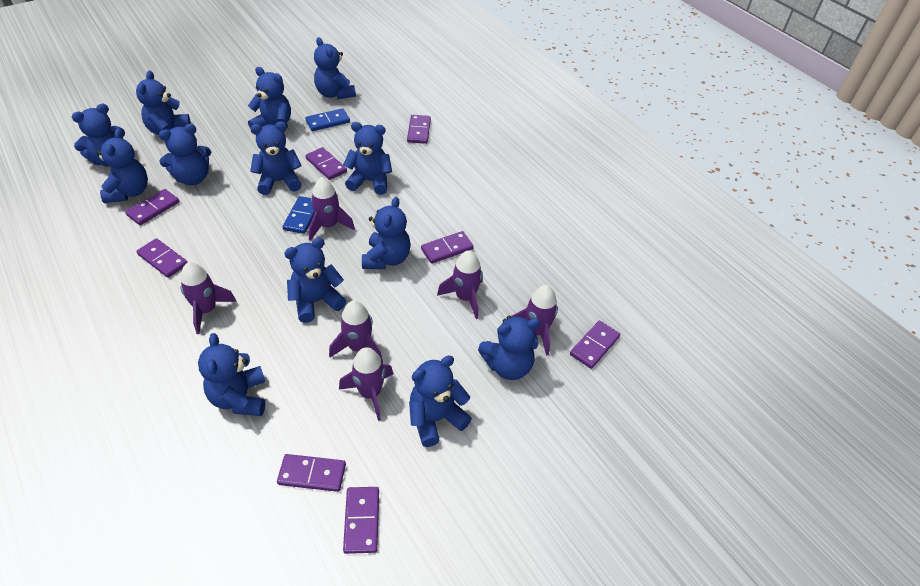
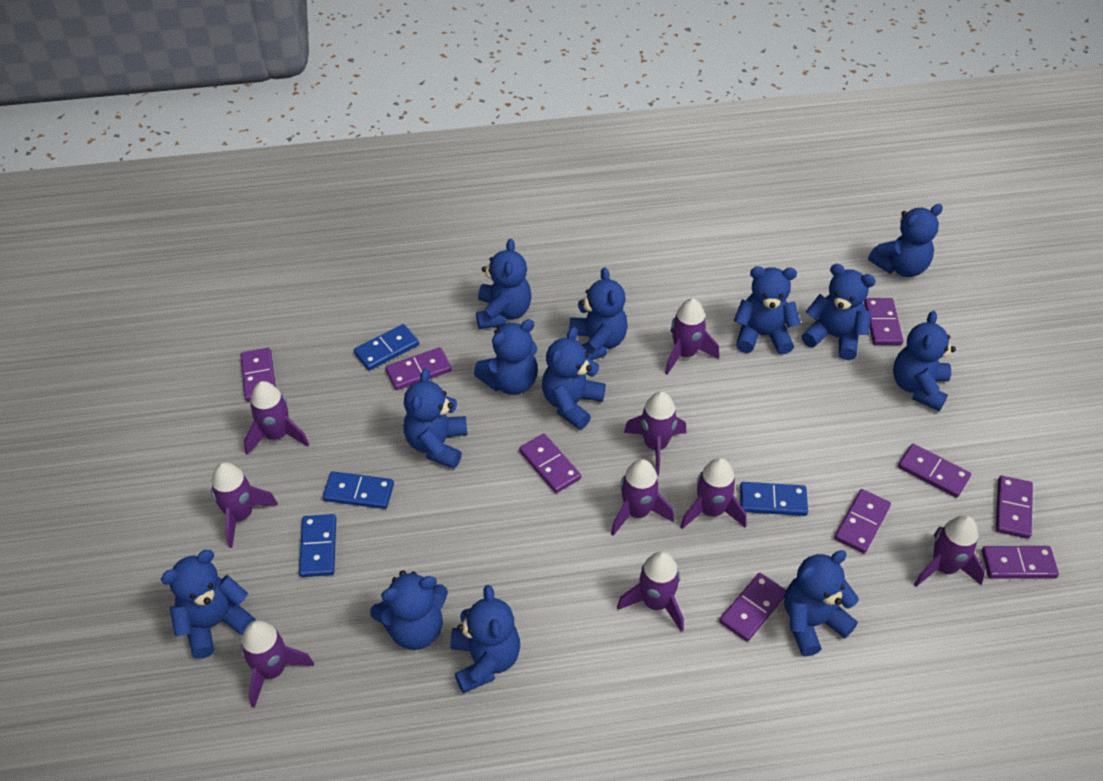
blue domino: 2 -> 4
purple domino: 8 -> 9
purple rocket: 6 -> 9

